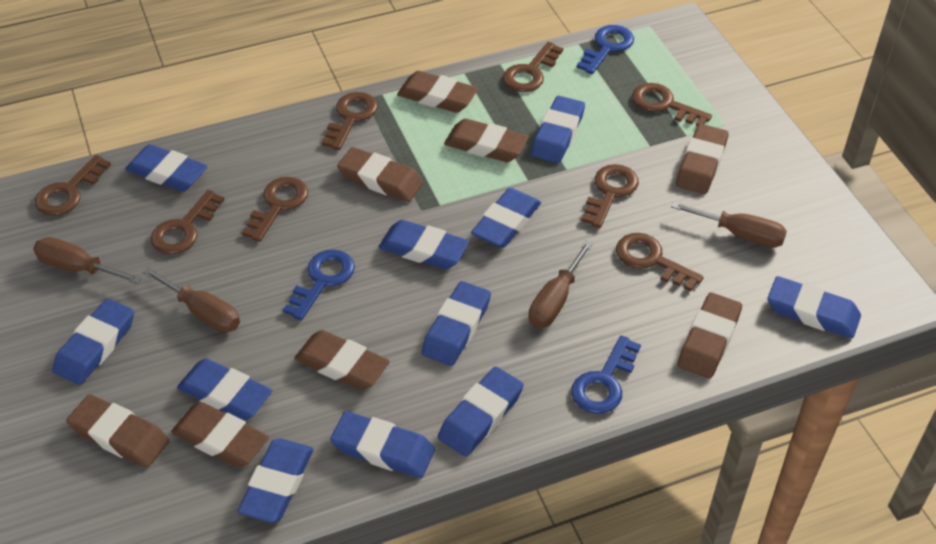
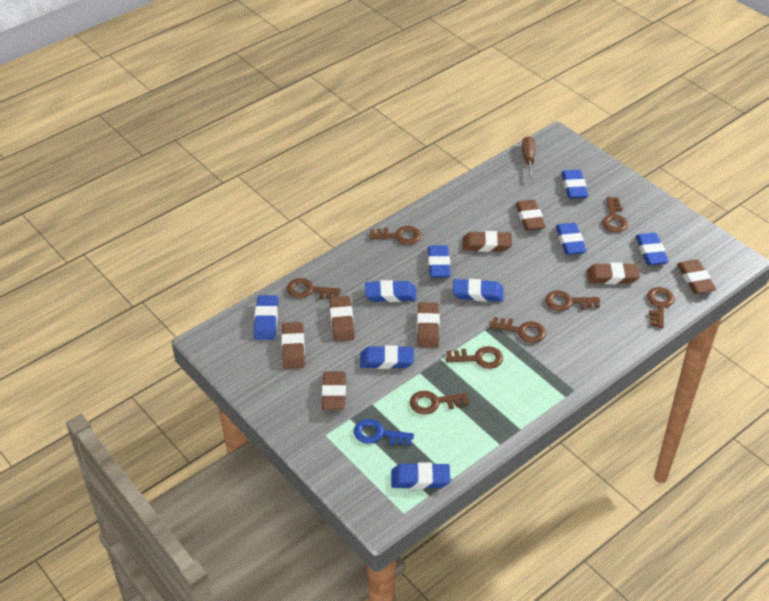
blue eraser: 11 -> 9
blue key: 3 -> 1
brown screwdriver: 4 -> 1

